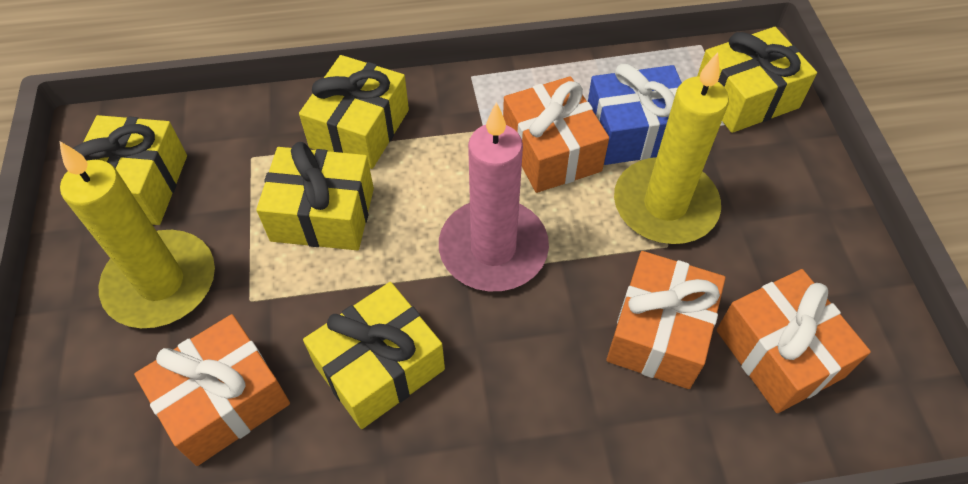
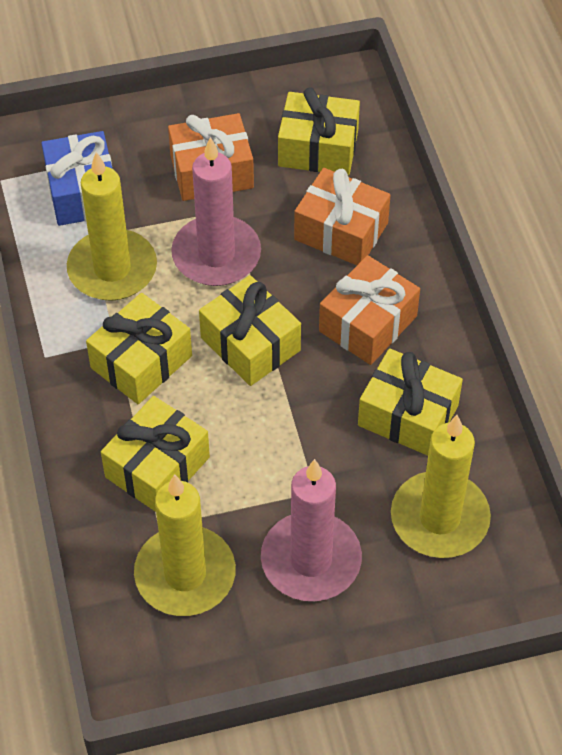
orange gift: 4 -> 3
pink candle: 1 -> 2
yellow candle: 2 -> 3

